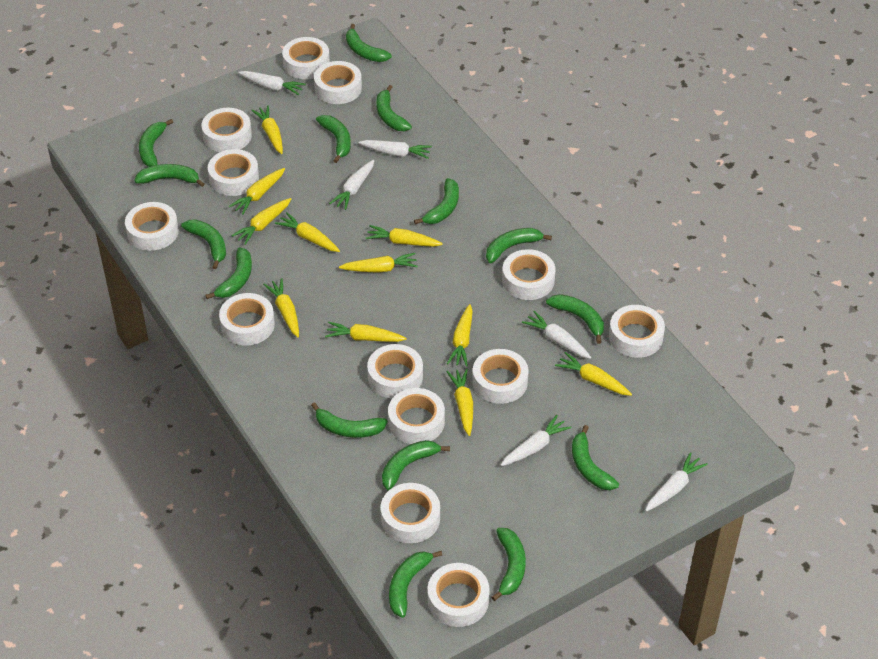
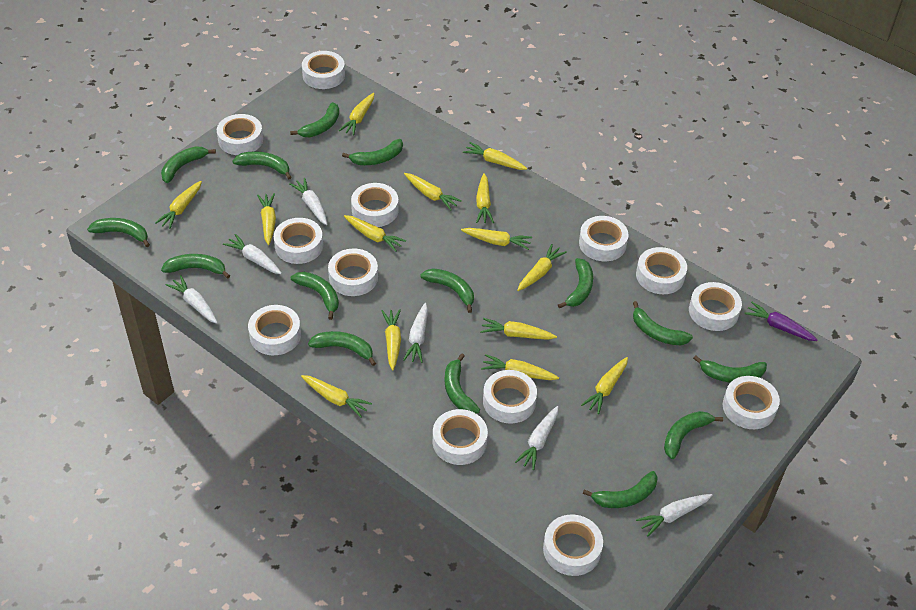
purple carrot: 0 -> 1
yellow carrot: 11 -> 14

